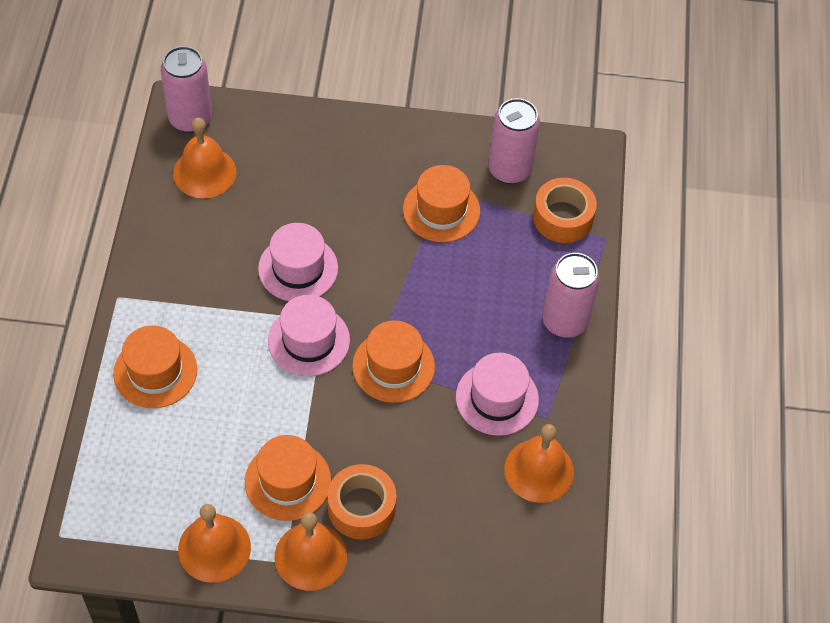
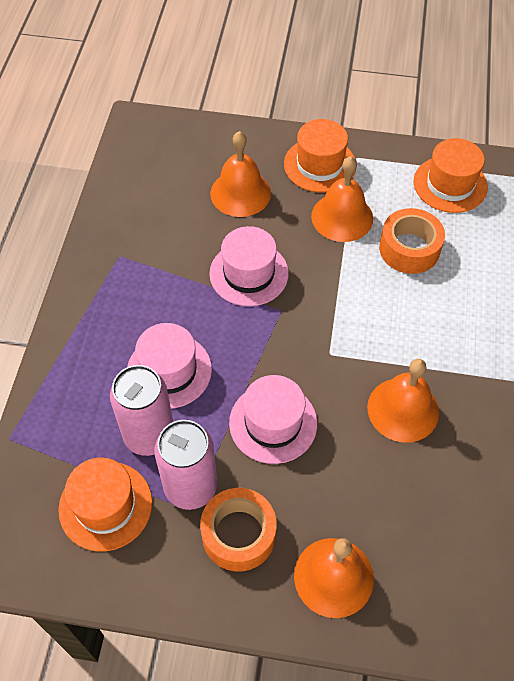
orange hat: 4 -> 3
pink can: 3 -> 2

